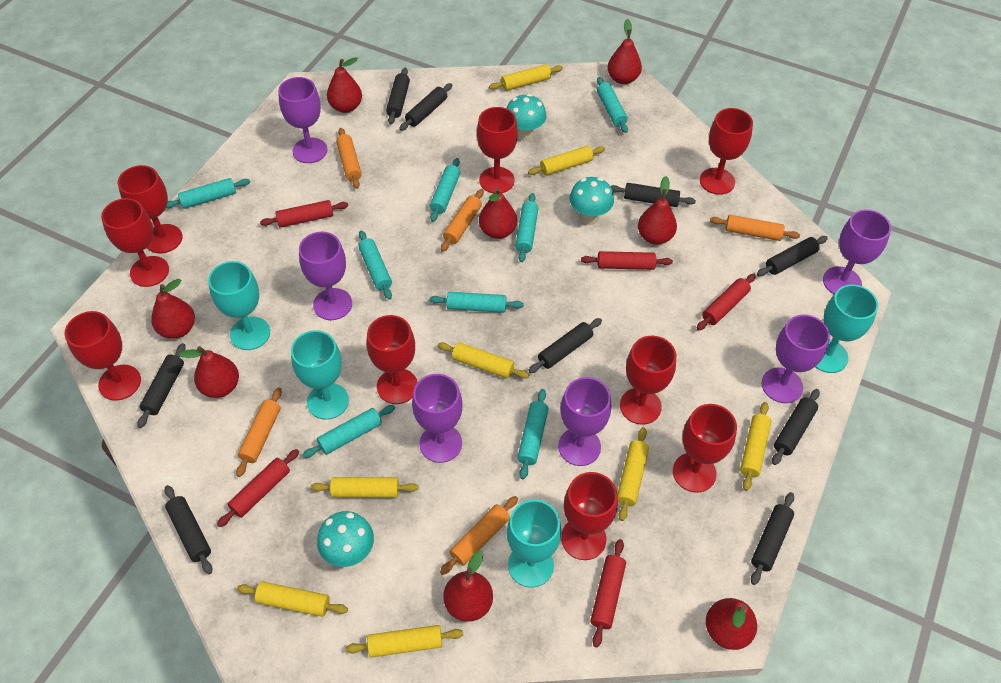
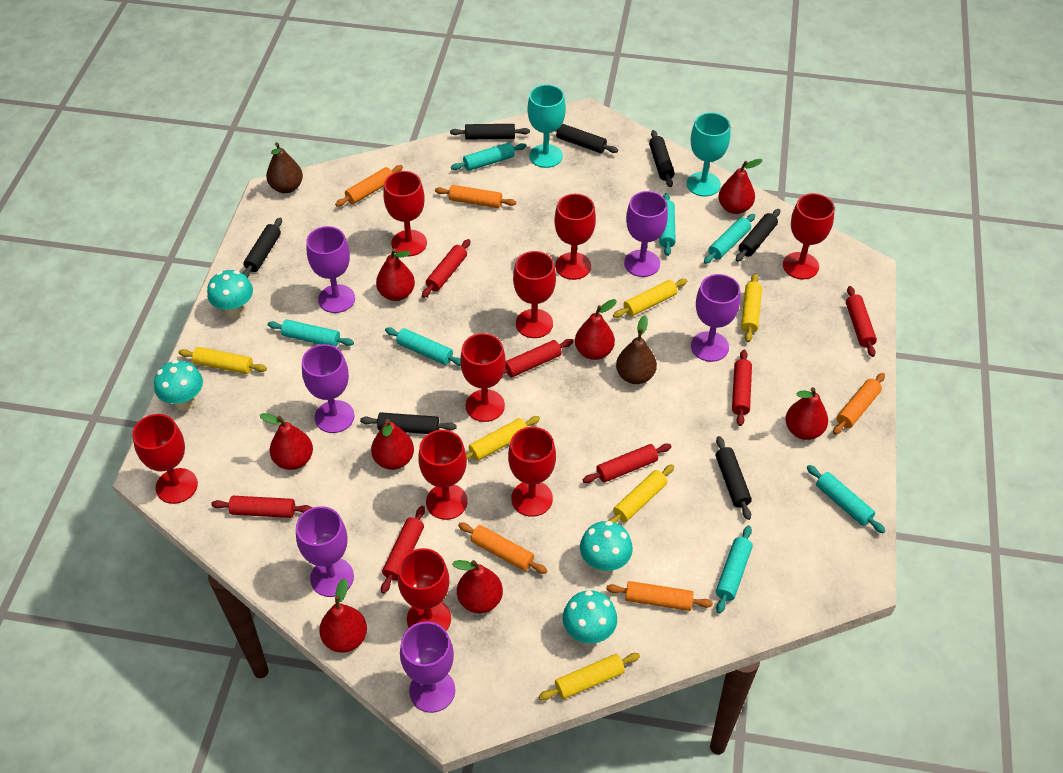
black rolling pin: 9 -> 7
brown pear: 0 -> 2
red rolling pin: 5 -> 7
turquoise goblet: 4 -> 2
turquoise mushroom: 3 -> 4
turquoise rolling pin: 8 -> 7
yellow rolling pin: 8 -> 6

